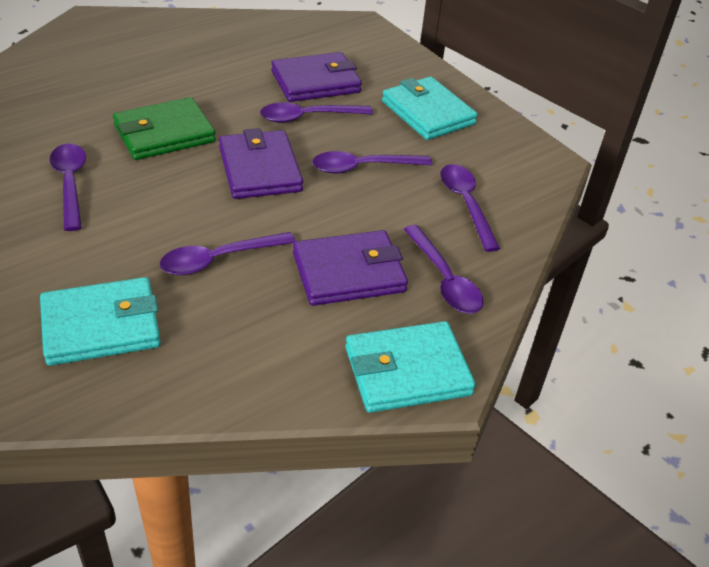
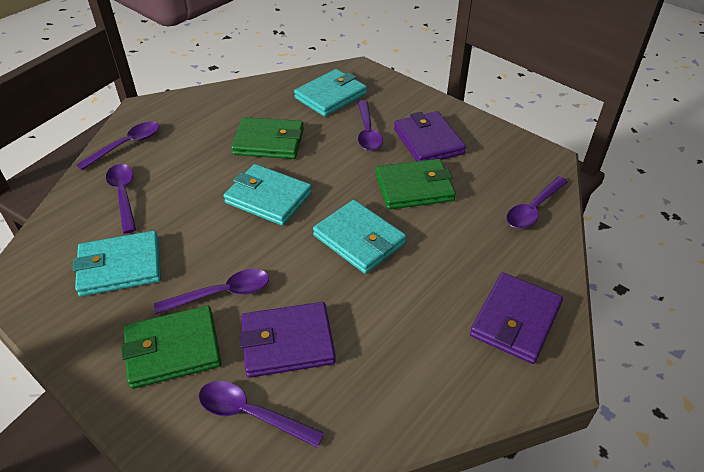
green wallet: 1 -> 3
turquoise wallet: 3 -> 4

